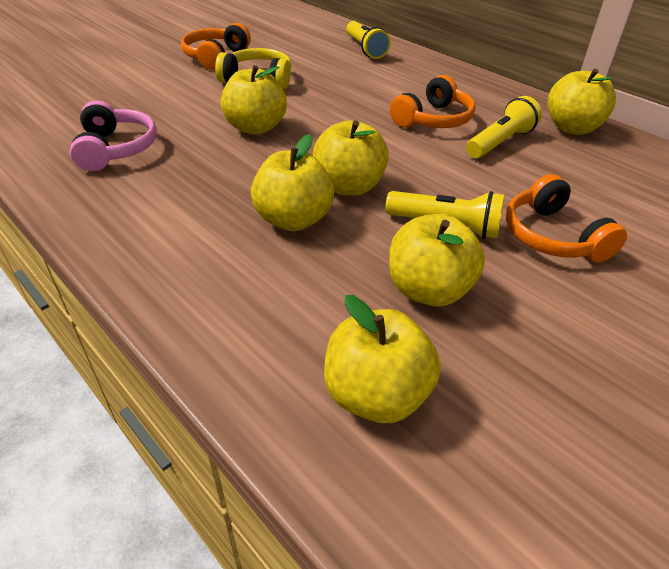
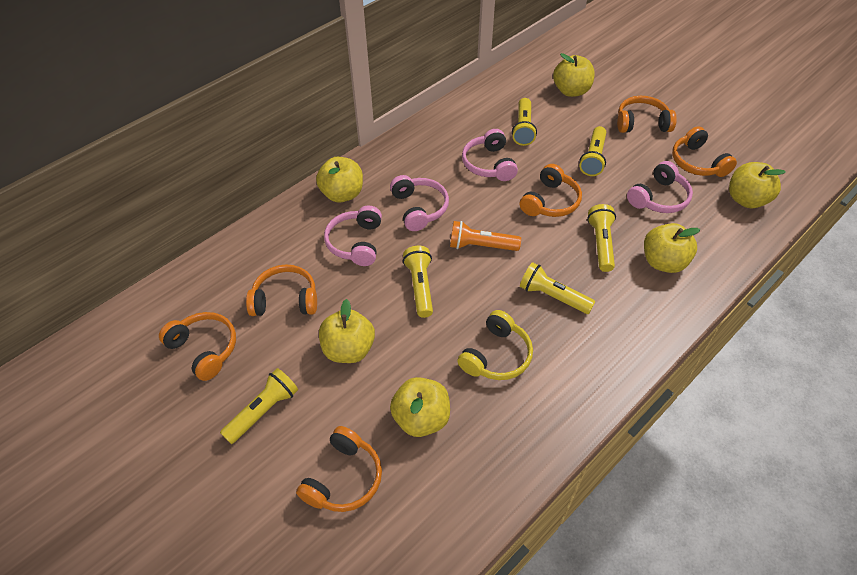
orange flashlight: 0 -> 1
orange headphones: 3 -> 6
pink headphones: 1 -> 4
yellow flashlight: 3 -> 6

